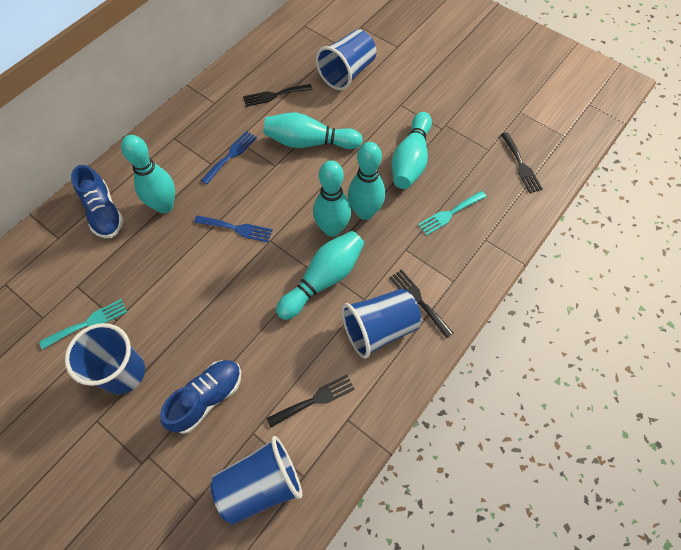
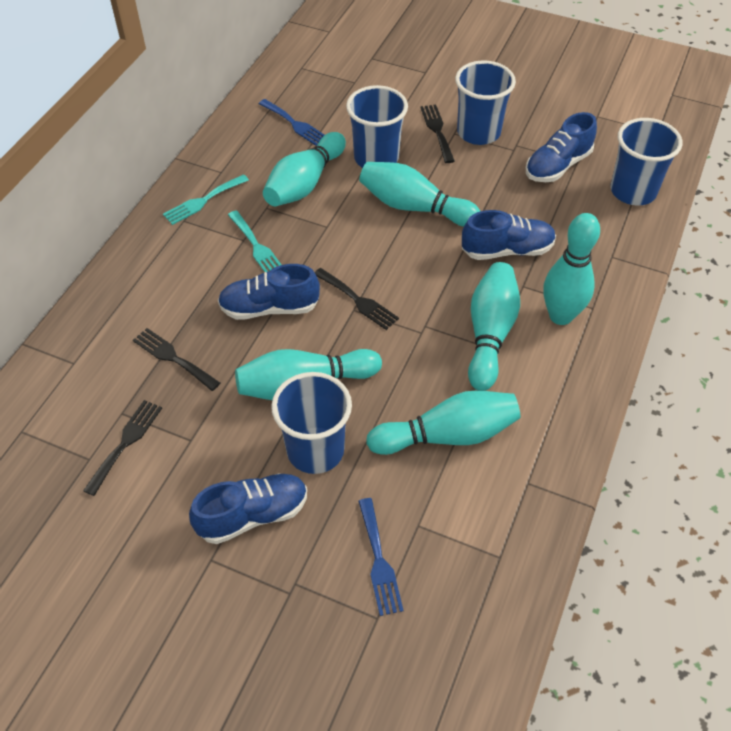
blue shoe: 2 -> 4

